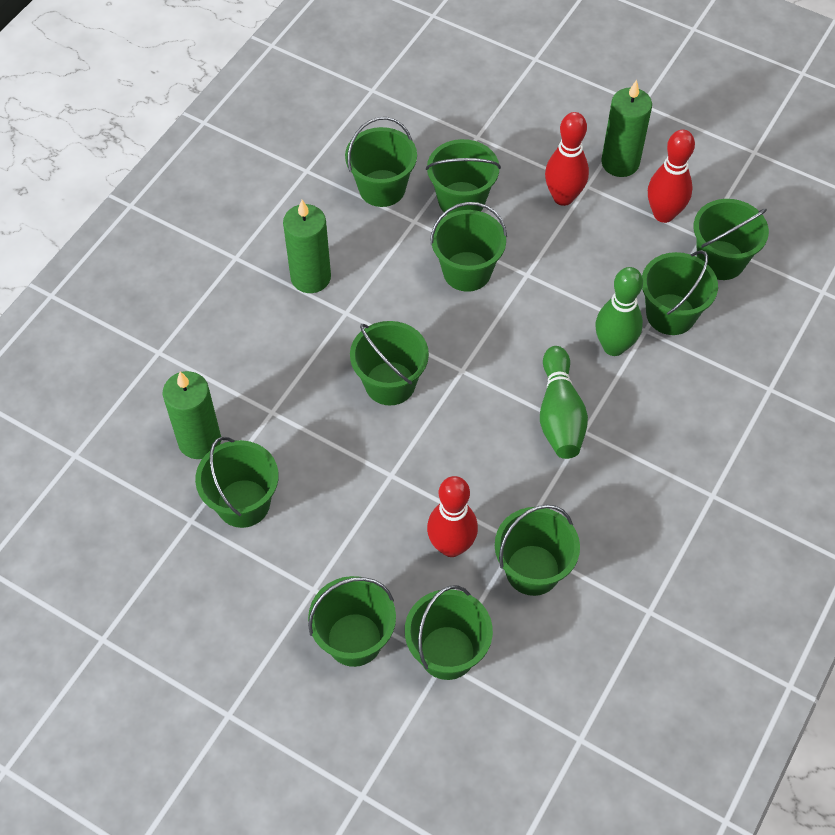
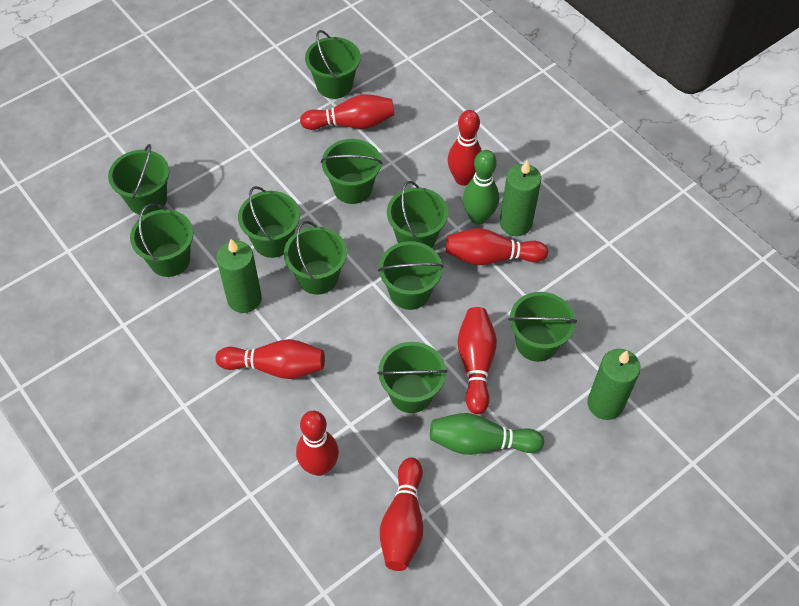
red bowling pin: 3 -> 7

